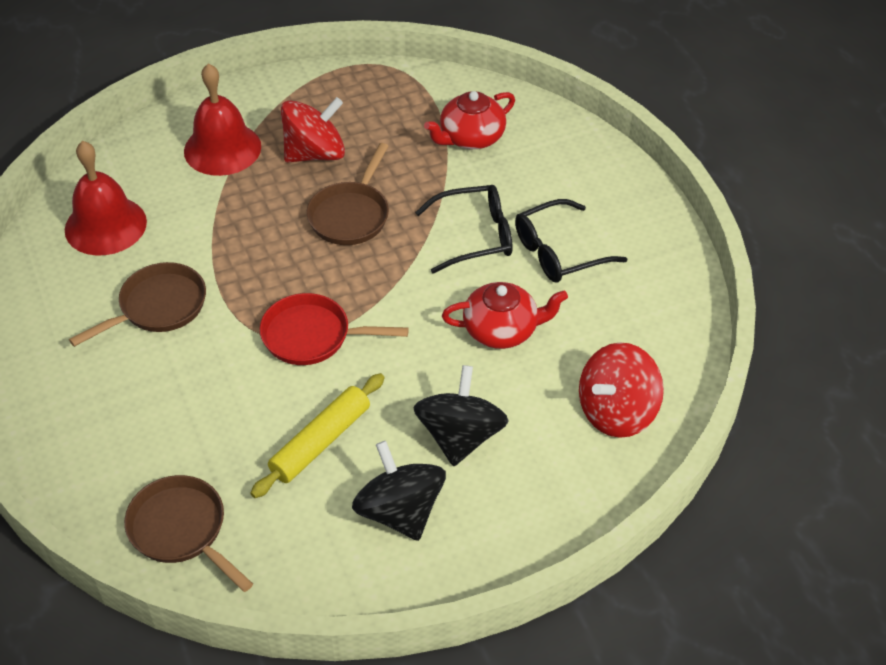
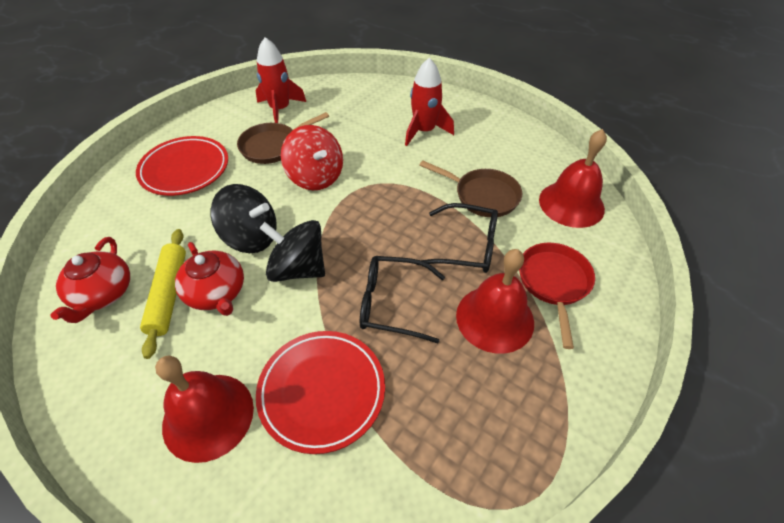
brown pan: 3 -> 2
red bell: 2 -> 3
red plate: 0 -> 2
red rocket: 0 -> 2
red spinning top: 2 -> 1

